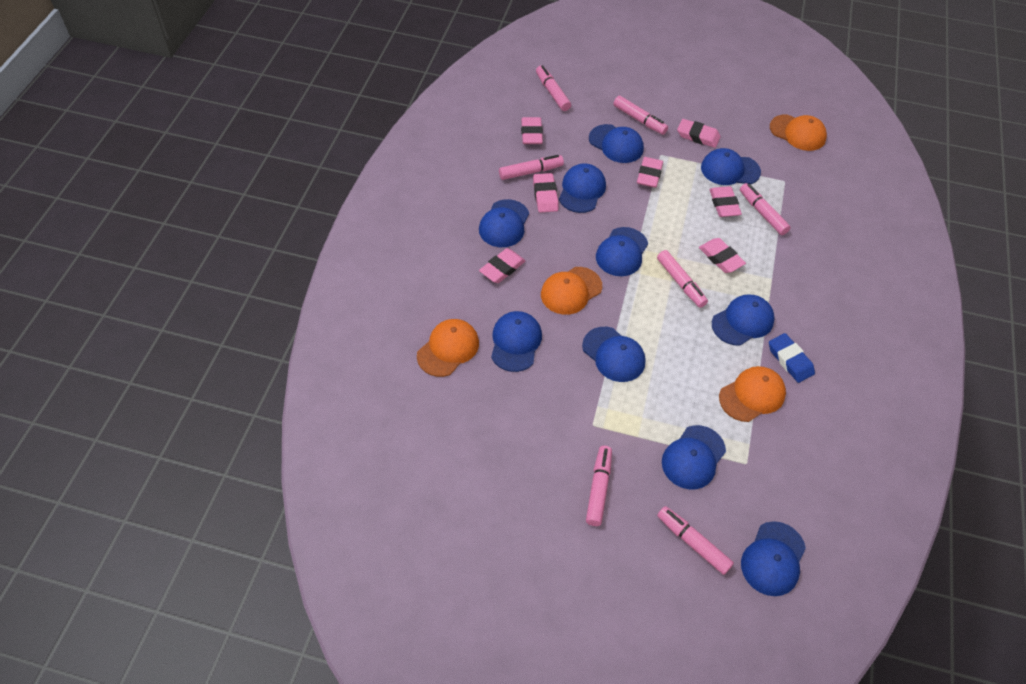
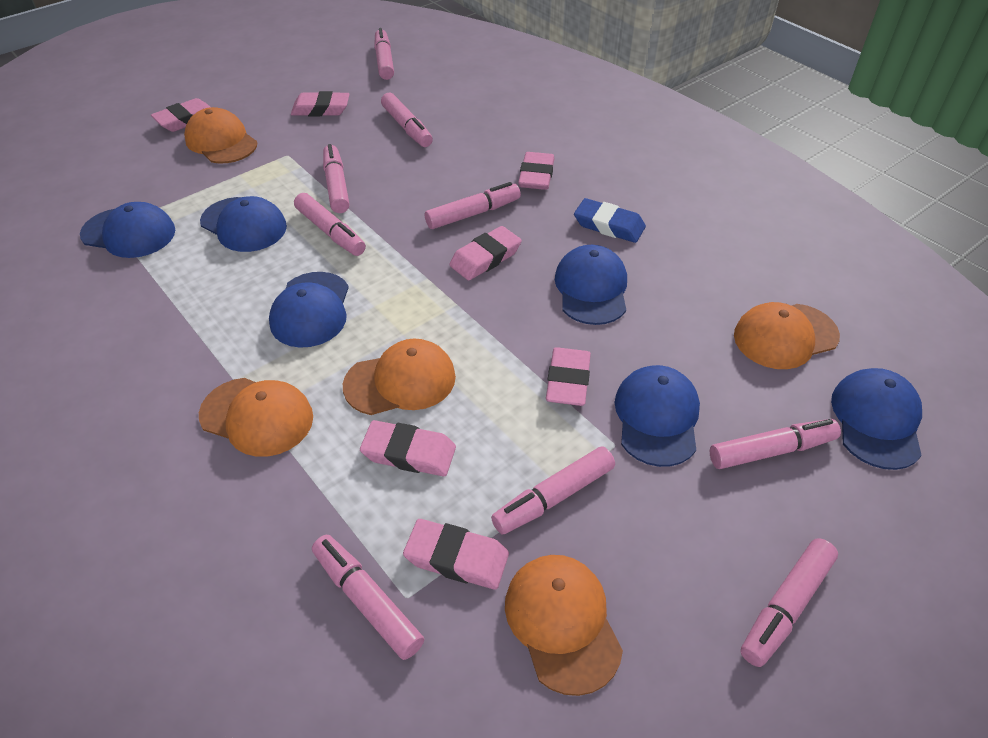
blue cap: 10 -> 6
orange cap: 4 -> 5
pink marker: 7 -> 9

